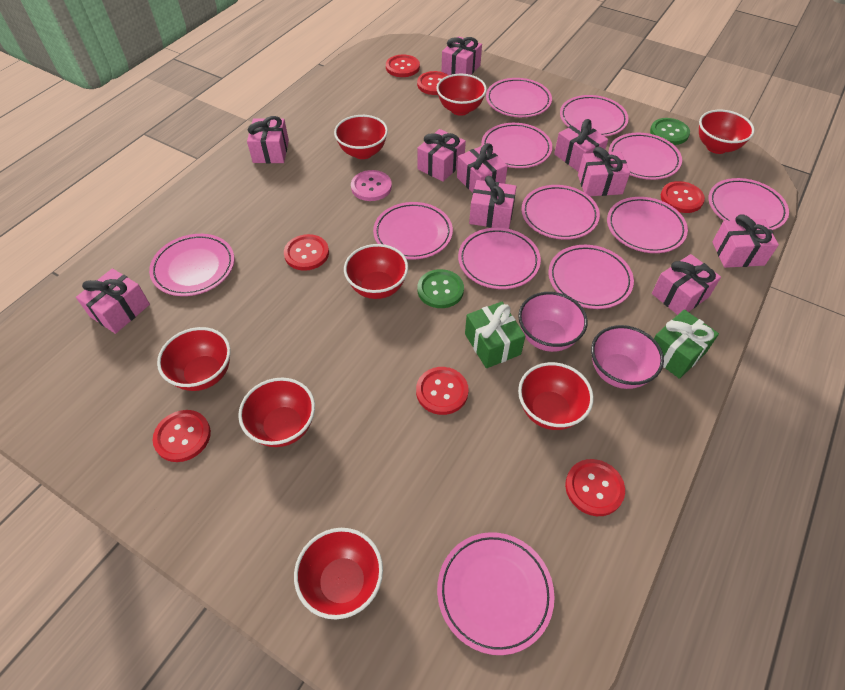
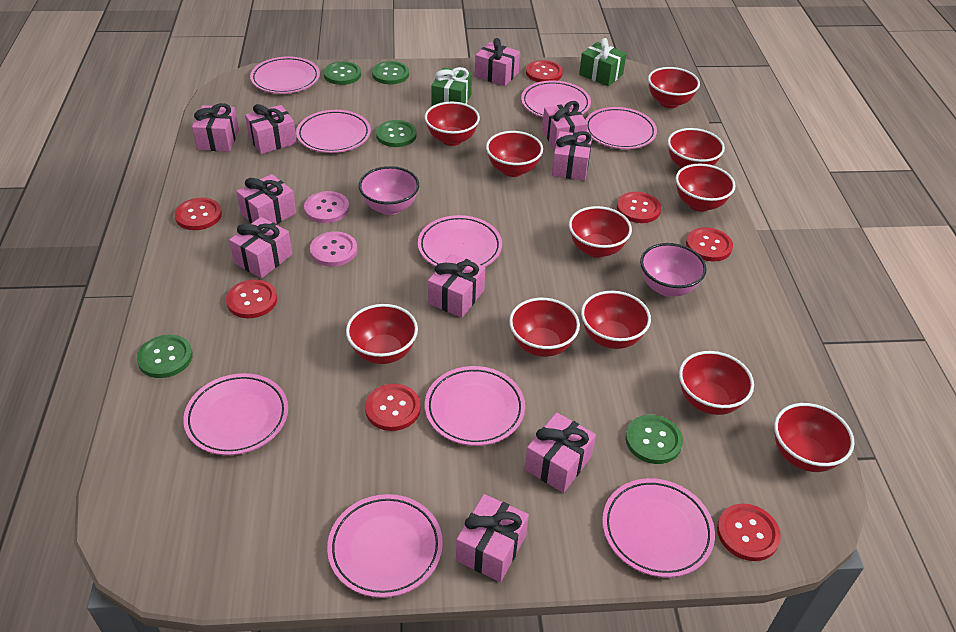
green button: 2 -> 5
pink button: 1 -> 2
pink plate: 12 -> 9
red bowl: 8 -> 11

